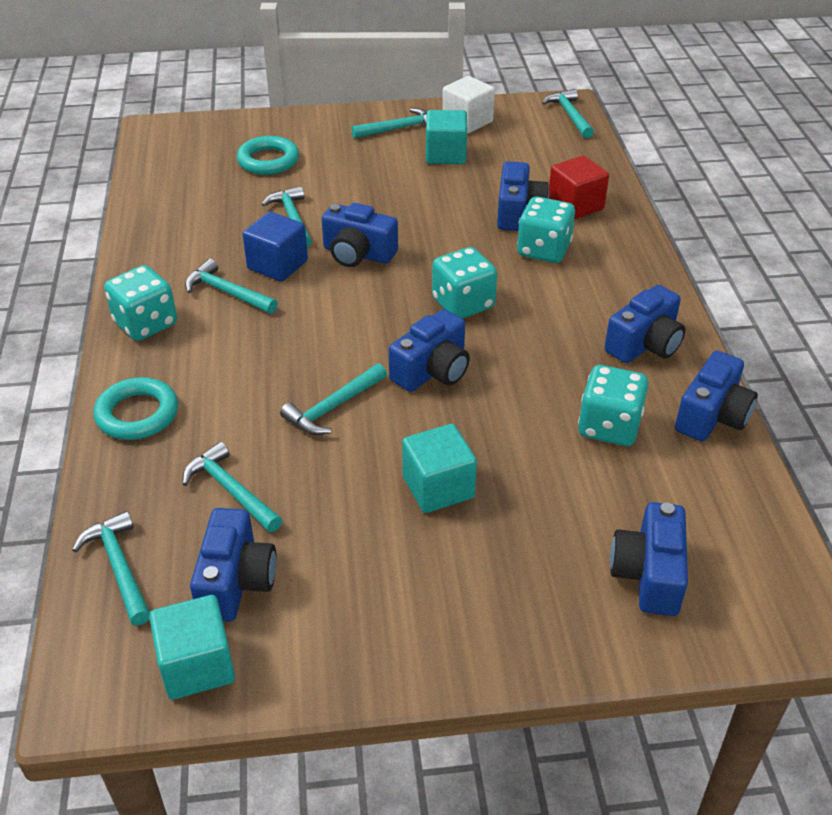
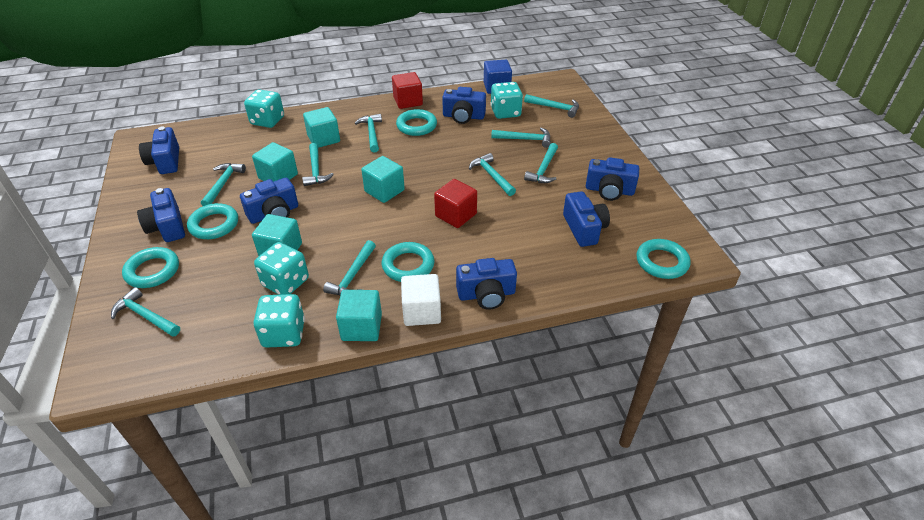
red cube: 1 -> 2
turquoise cube: 3 -> 5
turquoise hammer: 7 -> 9
turquoise ring: 2 -> 5

